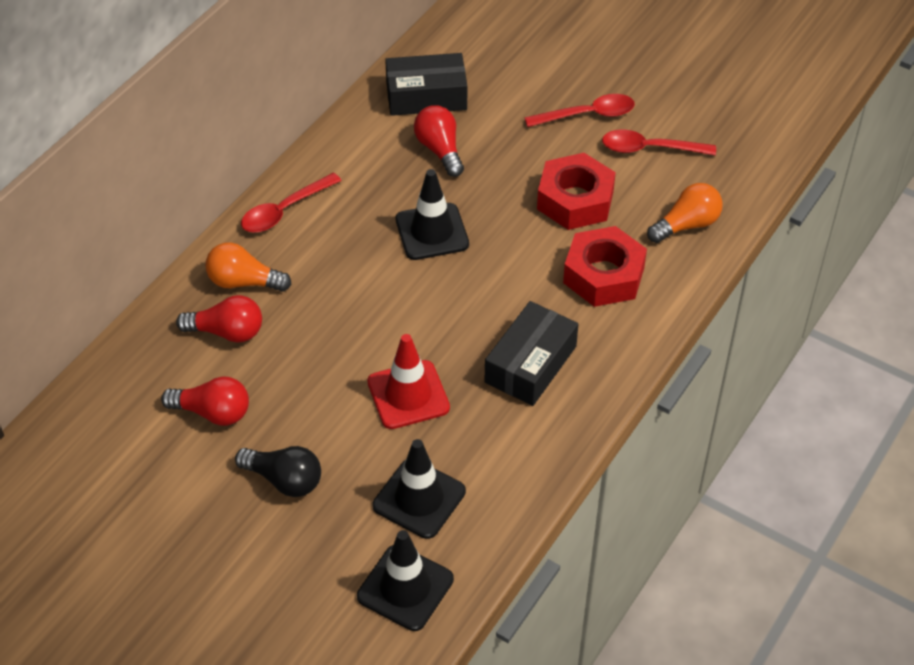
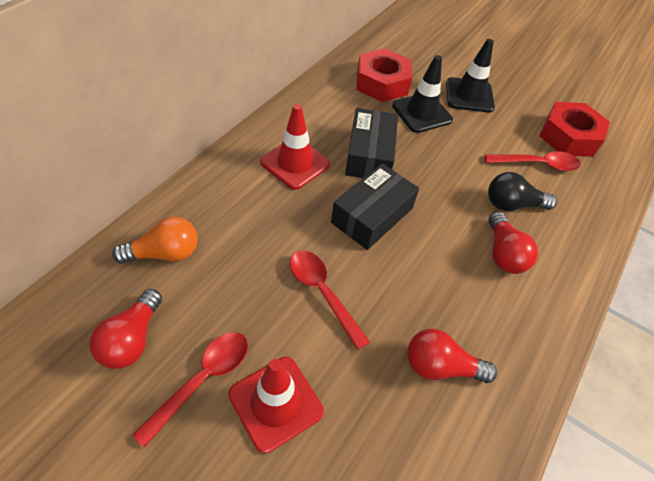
black traffic cone: 3 -> 2
orange light bulb: 2 -> 1
red traffic cone: 1 -> 2

